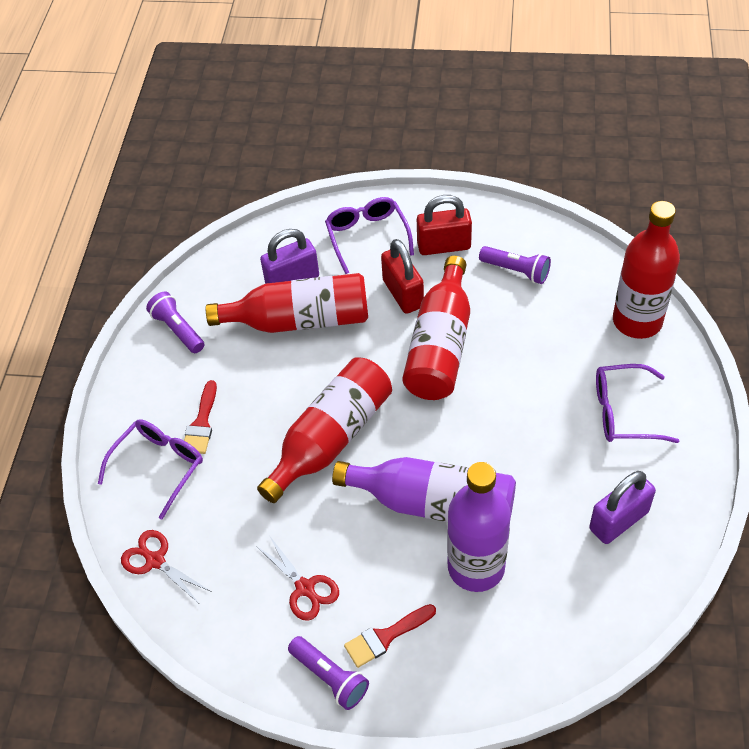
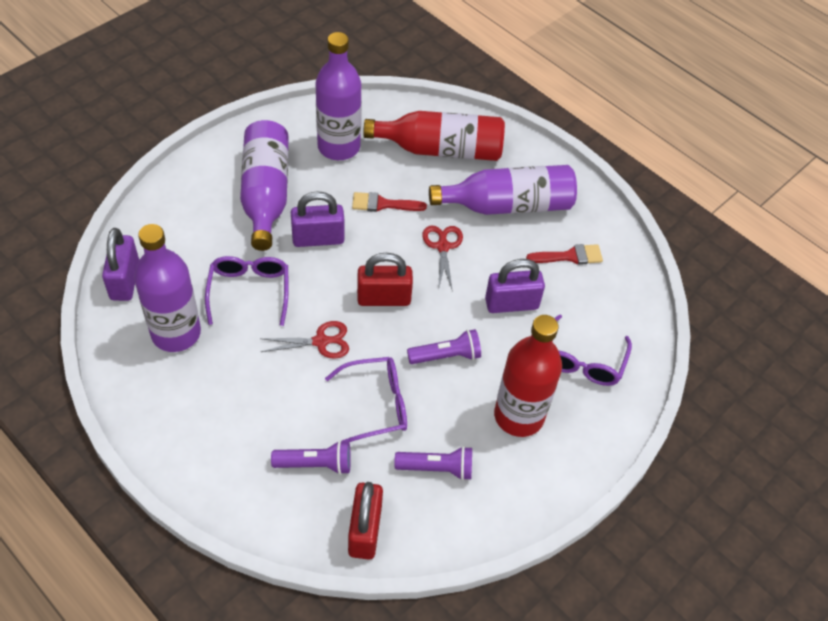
purple bottle: 2 -> 4
purple padlock: 2 -> 3
red bottle: 4 -> 2

